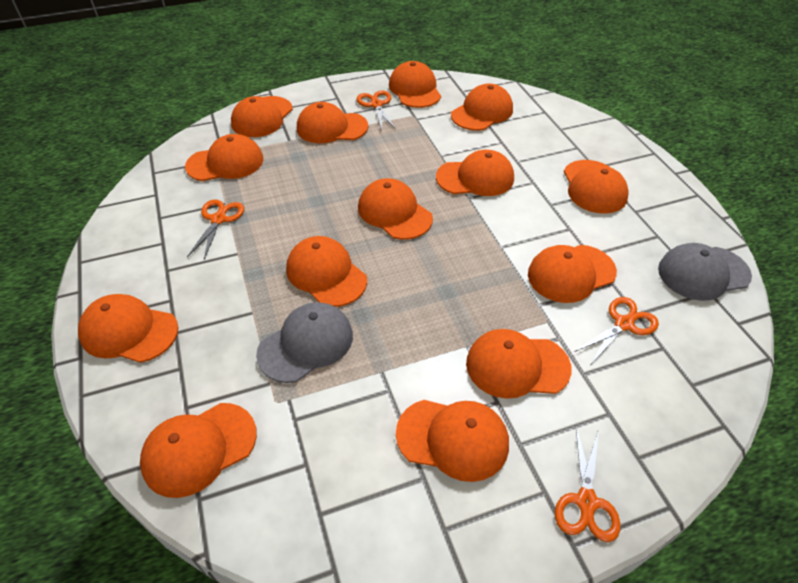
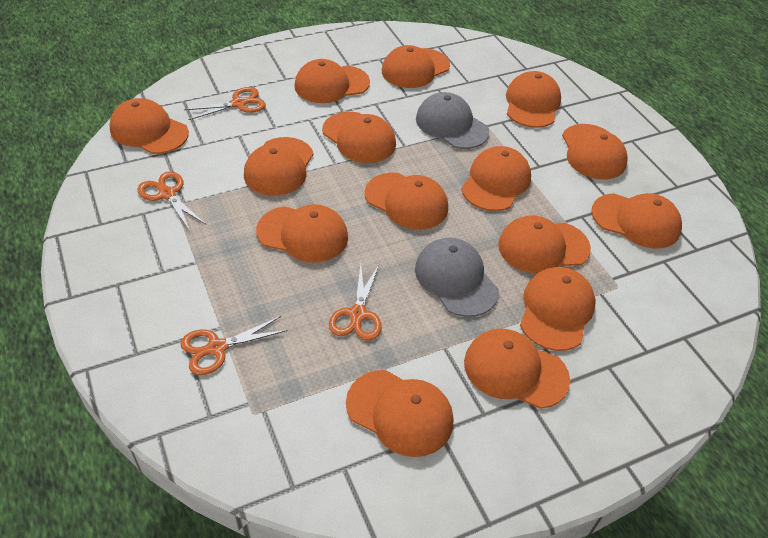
orange cap: 14 -> 15

